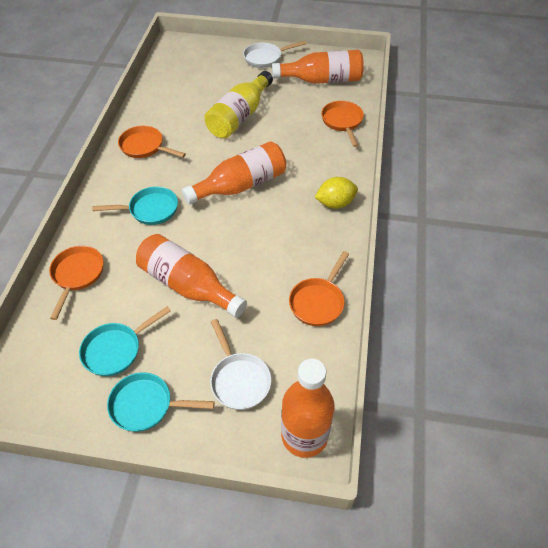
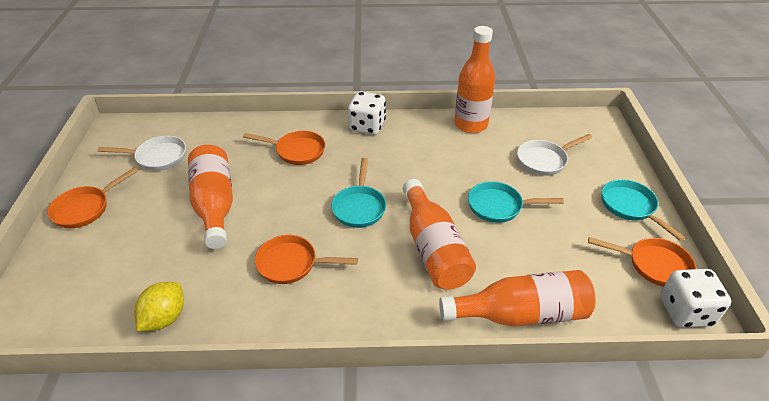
white dice: 0 -> 2
yellow bottle: 1 -> 0

